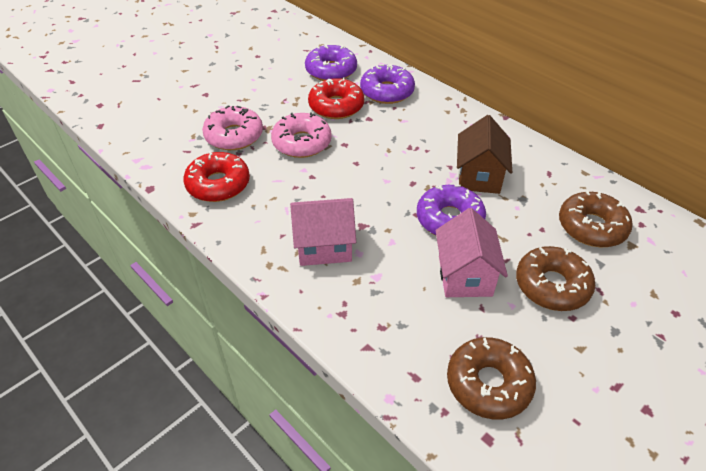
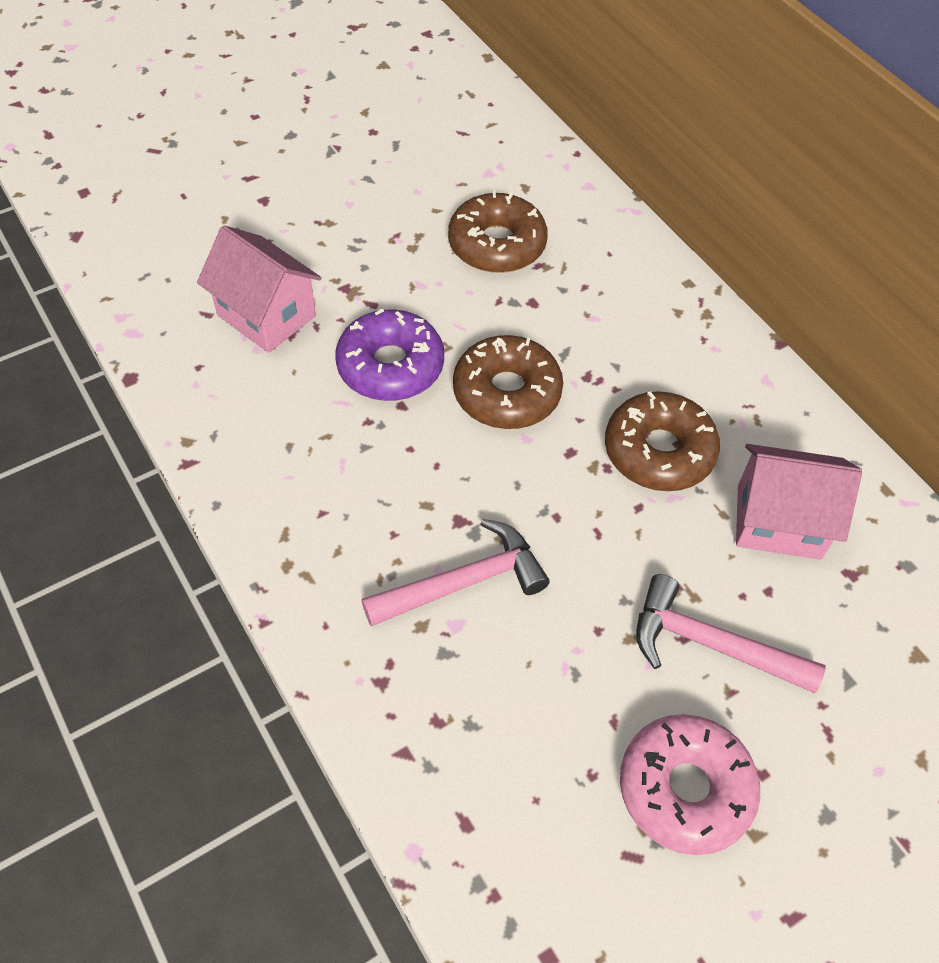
brown house: 1 -> 0
pink donut: 2 -> 1
pink hammer: 0 -> 2
purple donut: 3 -> 1
red donut: 2 -> 0

